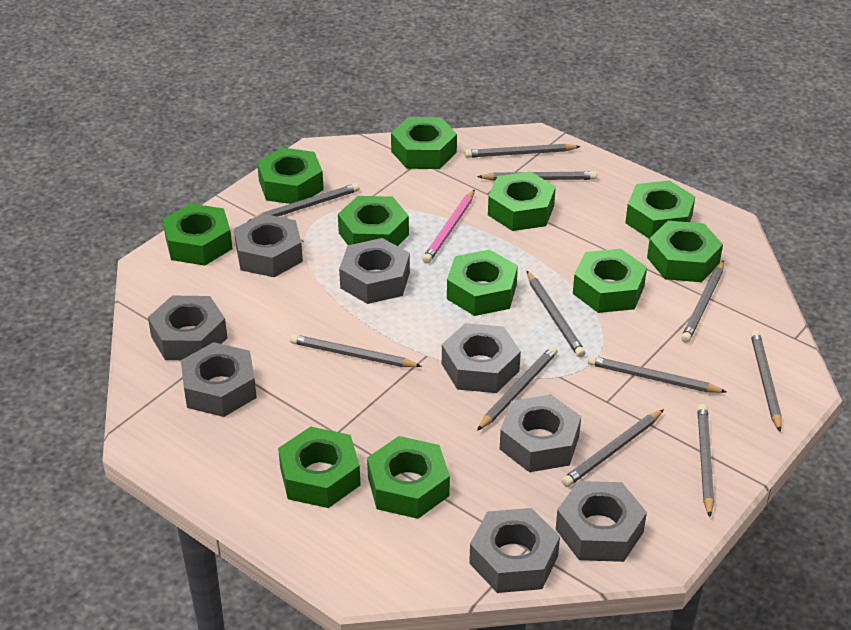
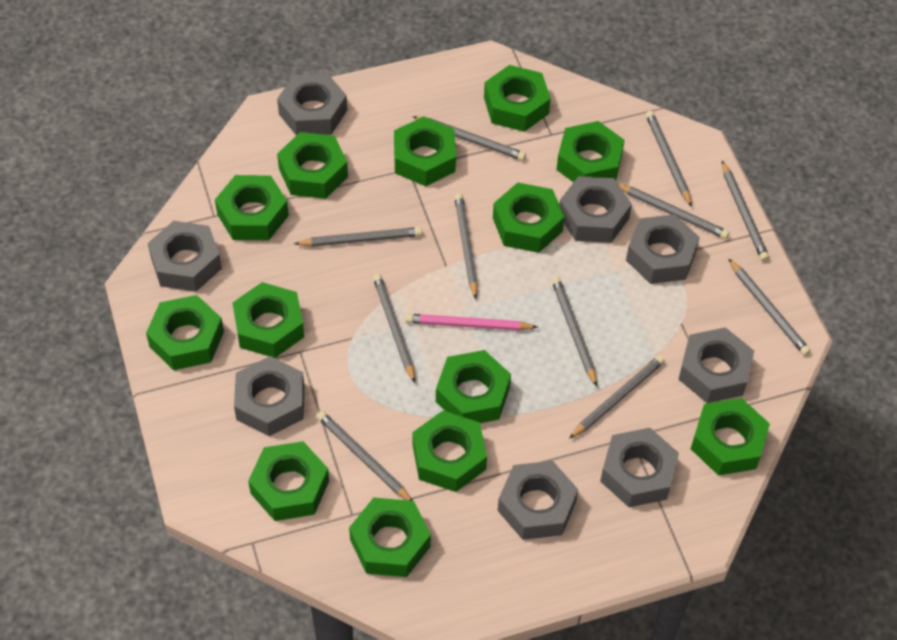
green nut: 11 -> 13

